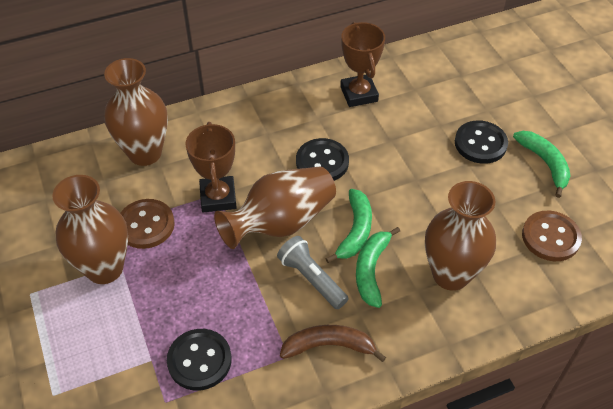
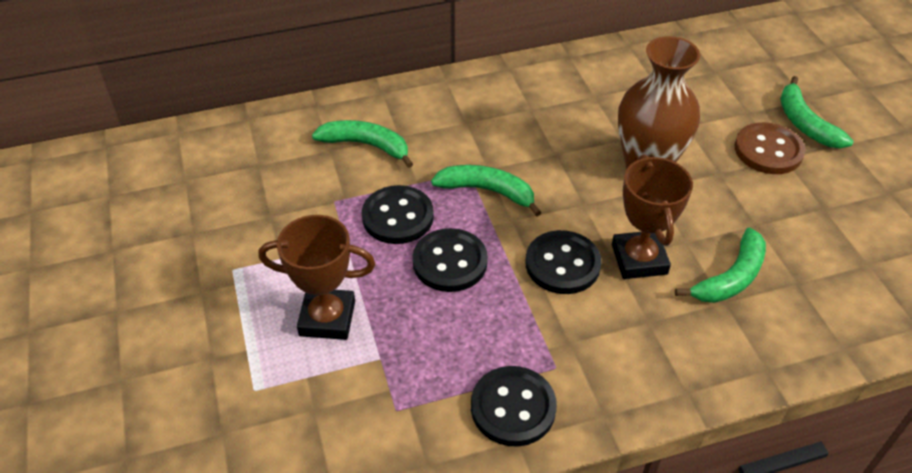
black button: 3 -> 4
brown banana: 1 -> 0
brown button: 2 -> 1
brown vase: 4 -> 1
green banana: 3 -> 4
grey flashlight: 1 -> 0

